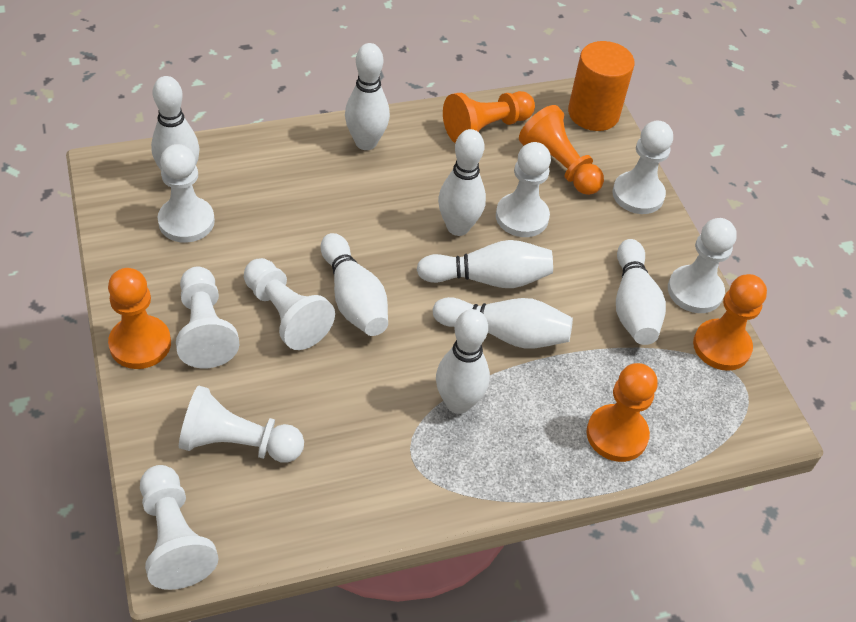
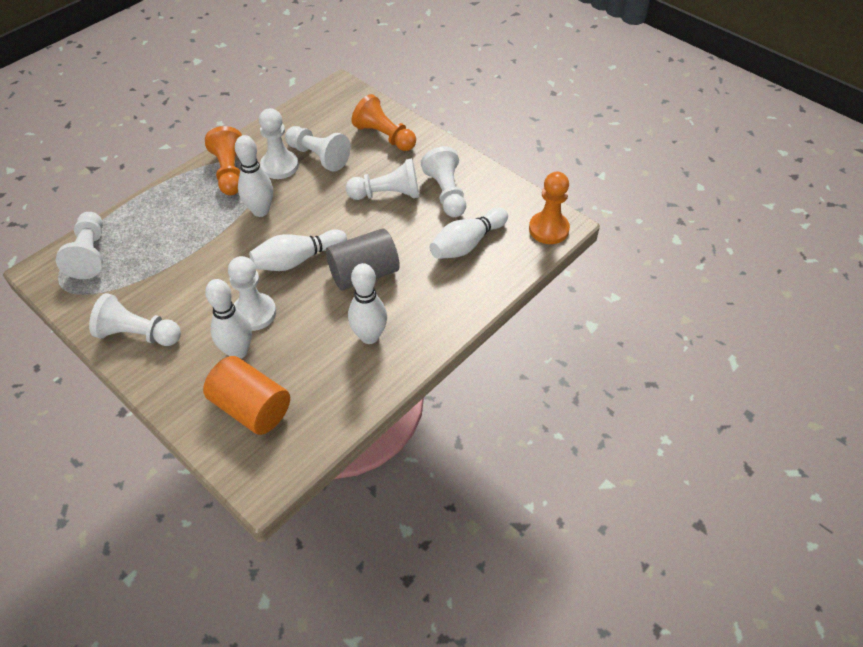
grey cylinder: 0 -> 1
orange pawn: 5 -> 3
white bowling pin: 8 -> 5
white pawn: 8 -> 7

